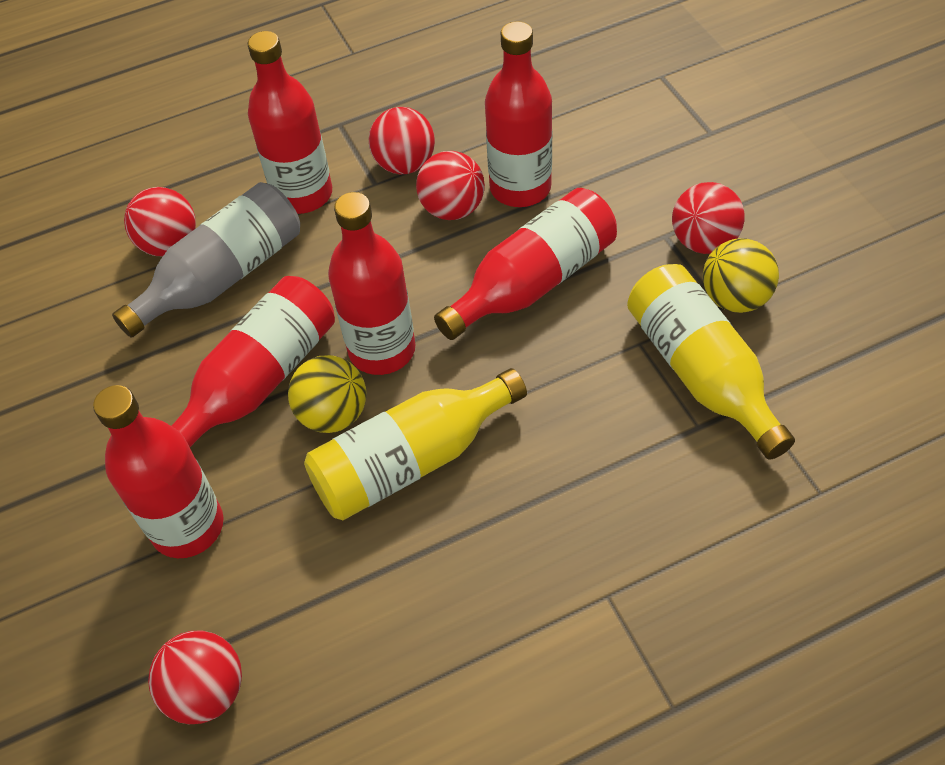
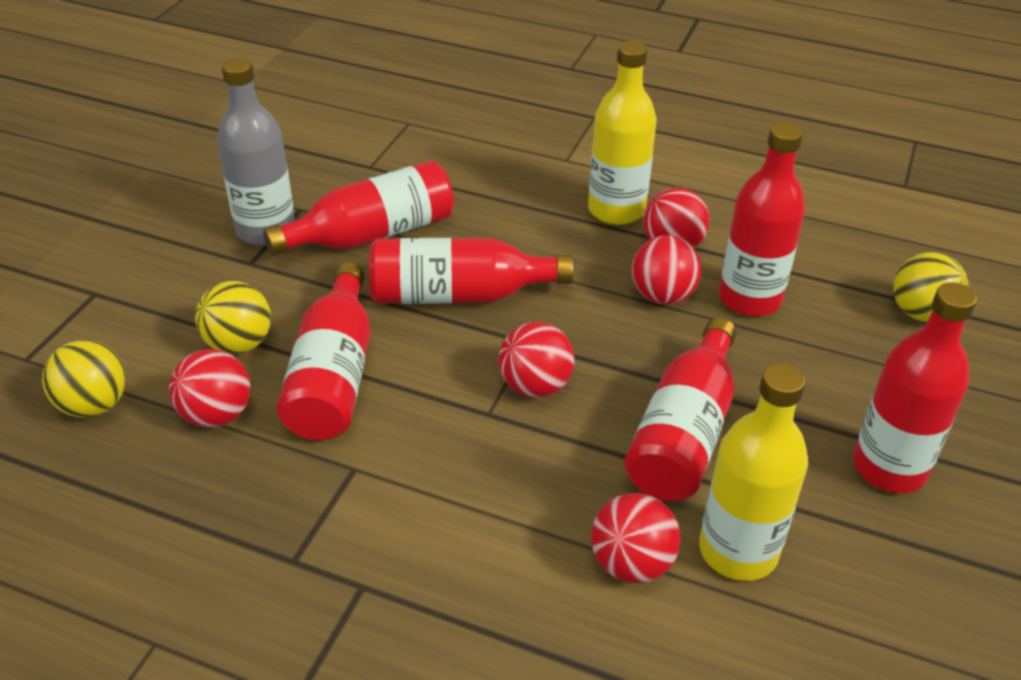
yellow ball: 2 -> 3

